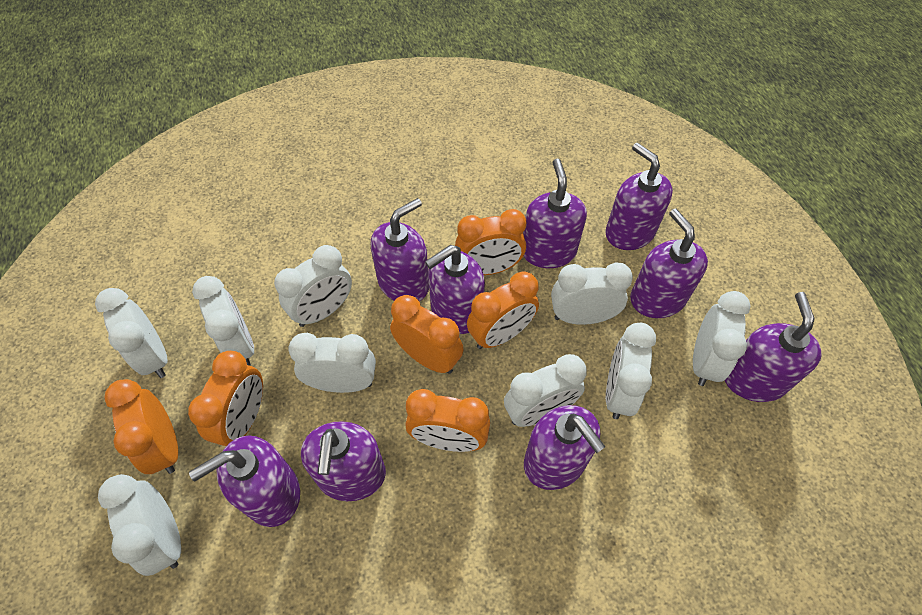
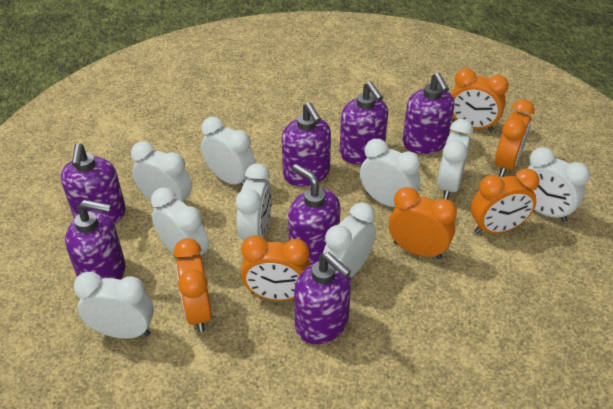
purple soap dispenser: 9 -> 7

